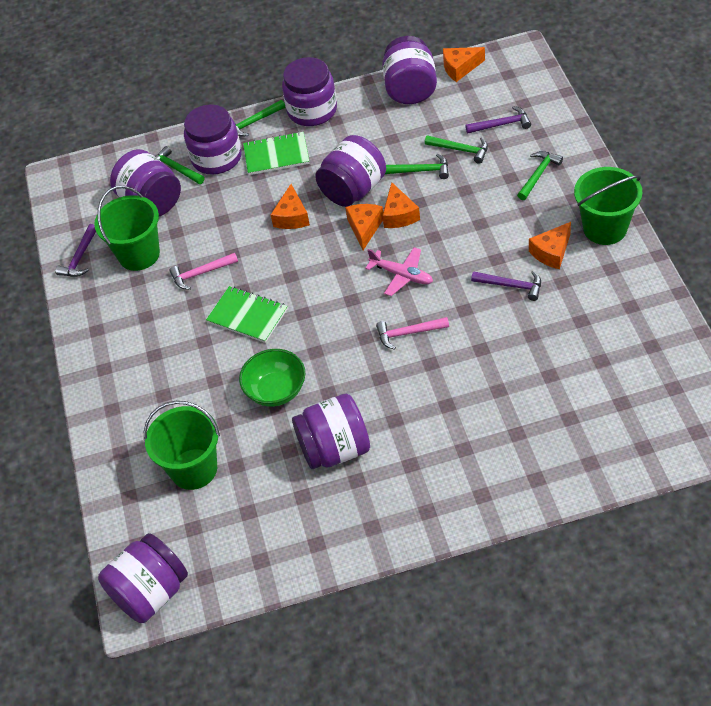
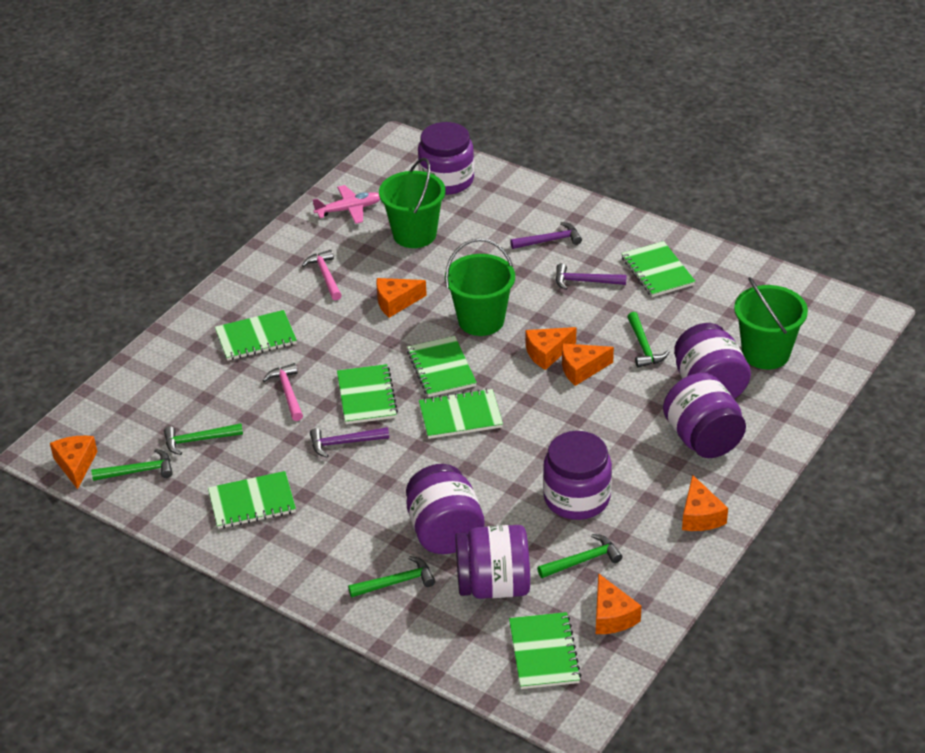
green bowl: 1 -> 0
green notebook: 2 -> 7
orange cheese: 5 -> 6
purple jar: 7 -> 6

